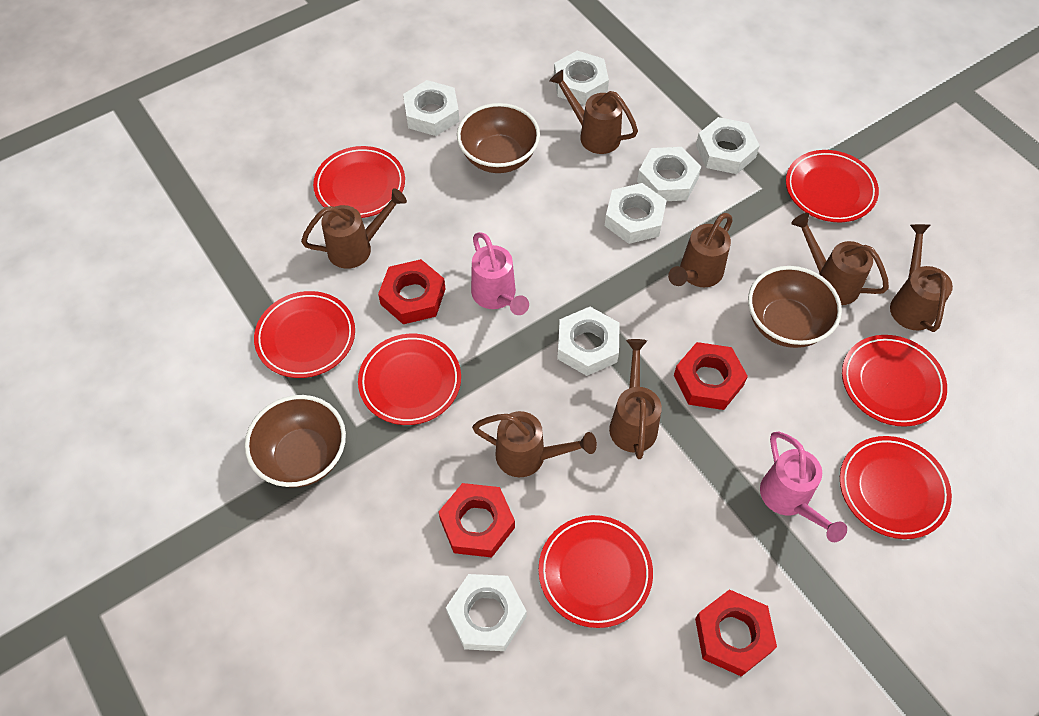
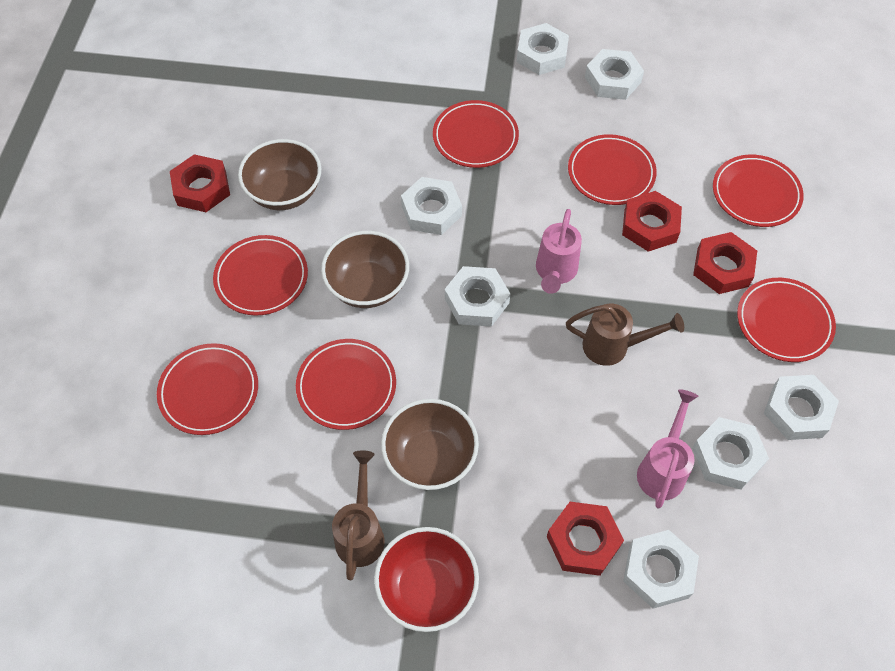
brown watering can: 7 -> 2
red bowl: 0 -> 1

